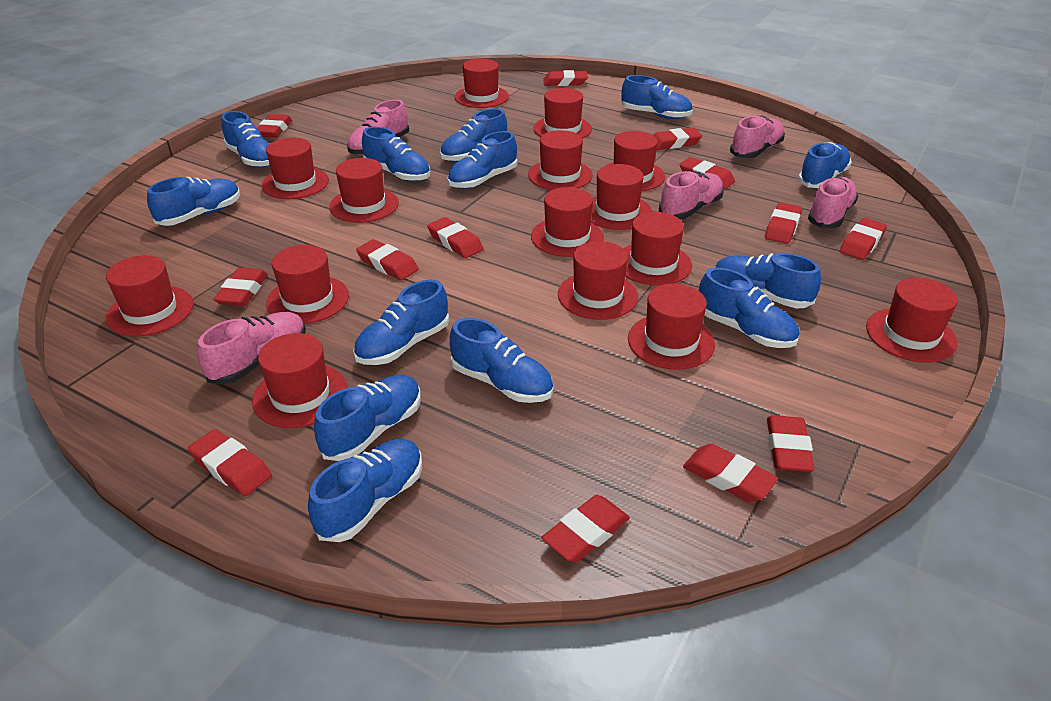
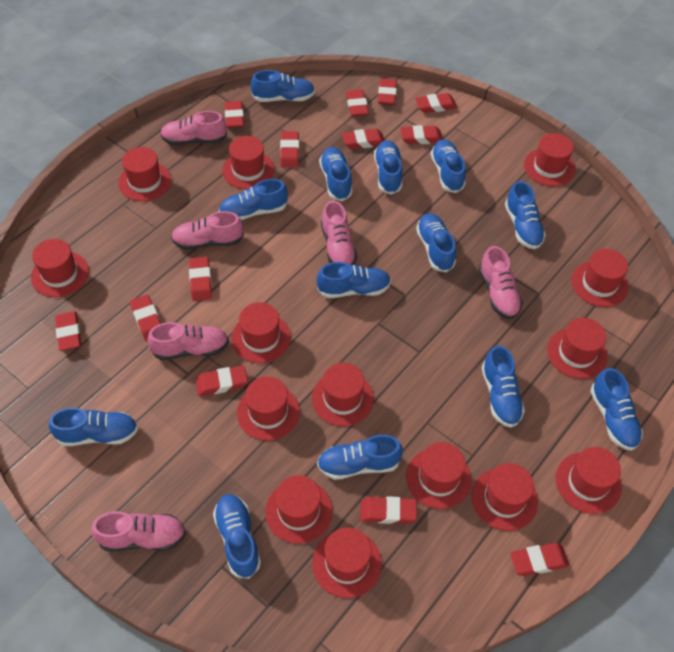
pink shoe: 5 -> 6
red hat: 15 -> 14

